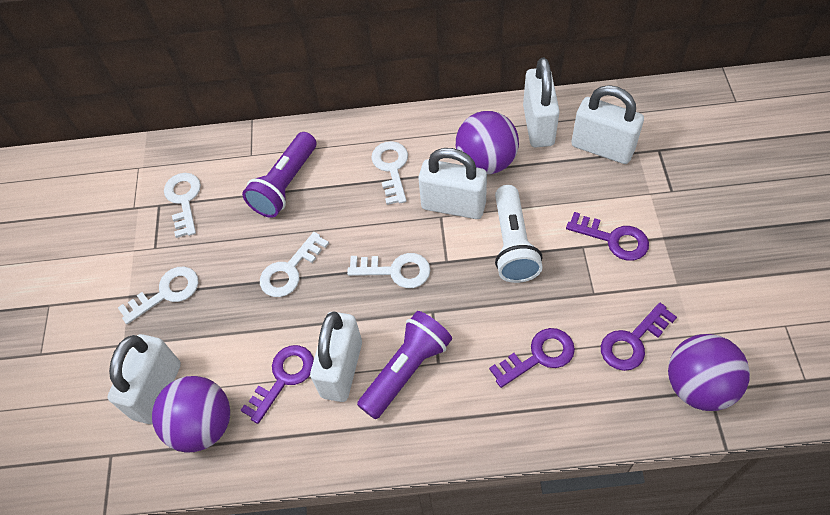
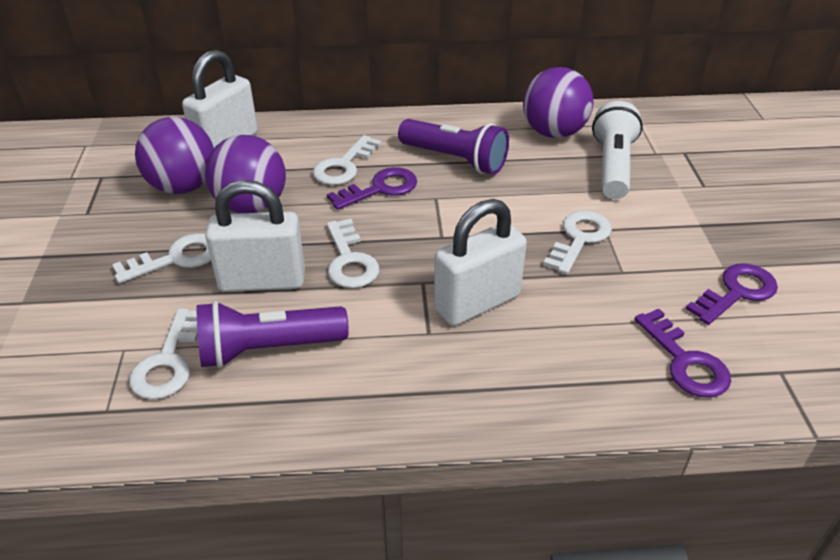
purple key: 4 -> 3
white padlock: 5 -> 3

